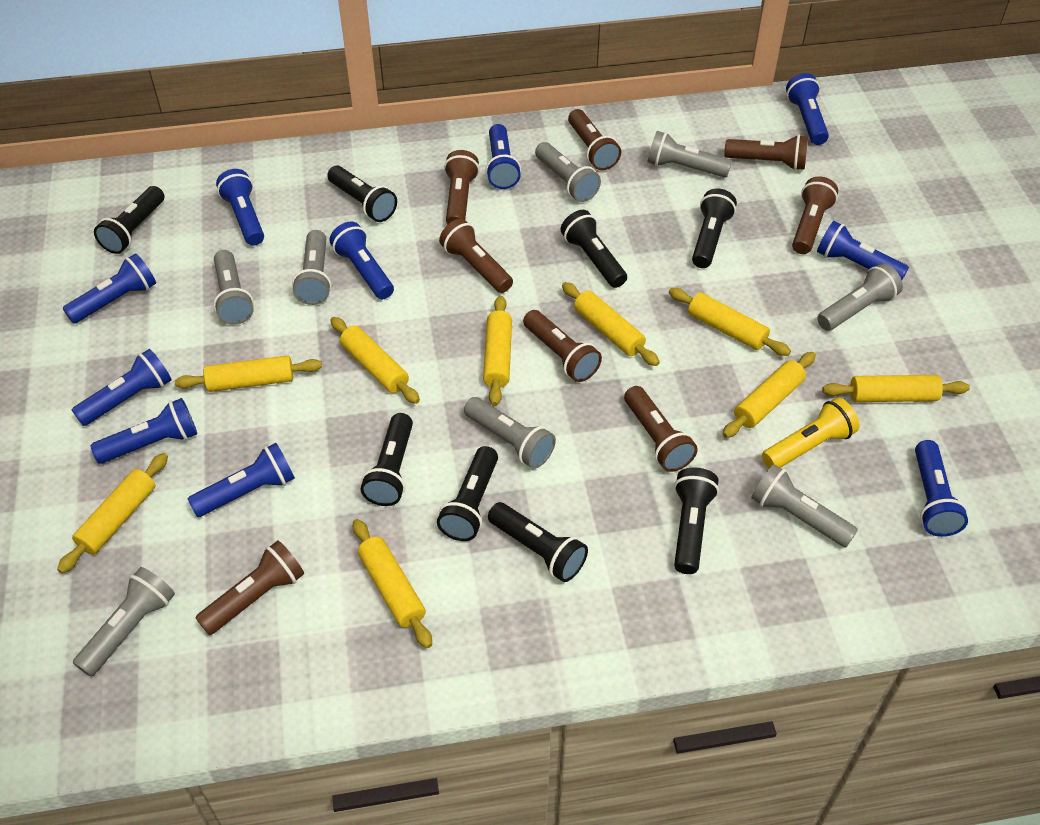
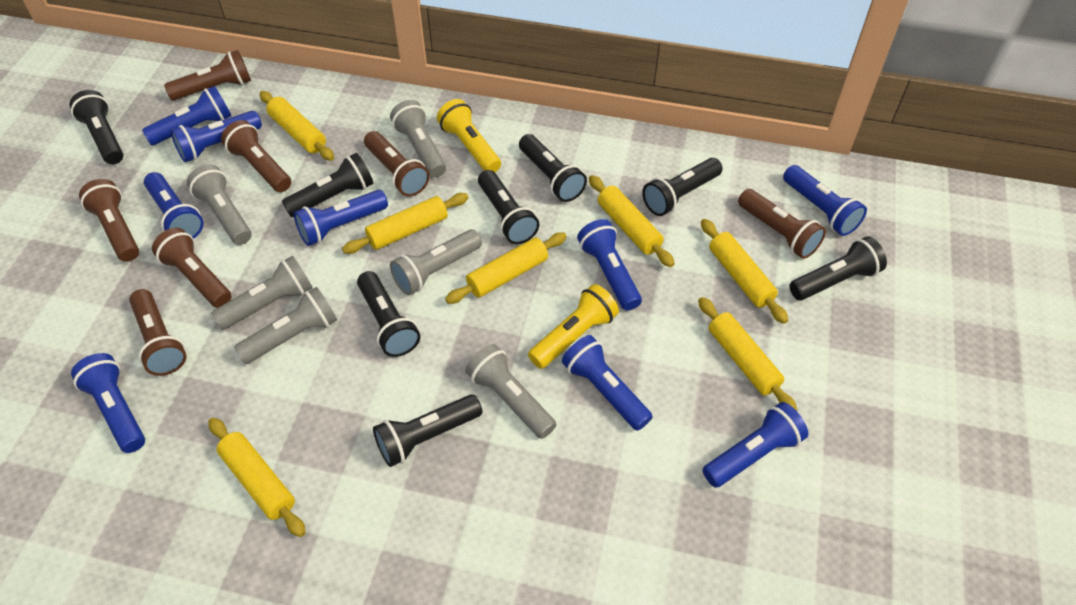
blue flashlight: 10 -> 9
brown flashlight: 8 -> 7
grey flashlight: 8 -> 6
yellow flashlight: 1 -> 2
yellow rolling pin: 9 -> 7

